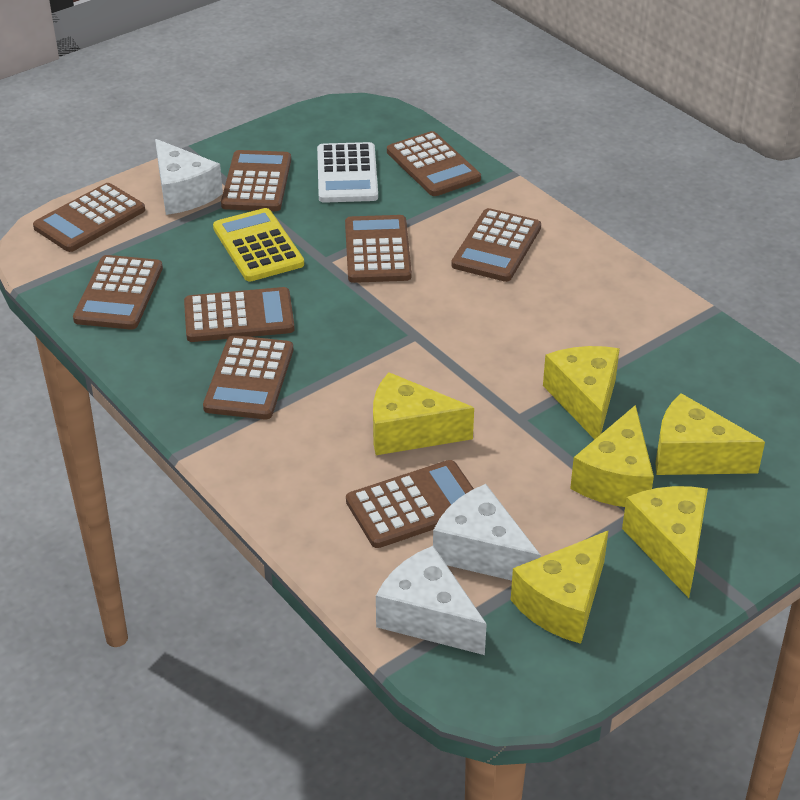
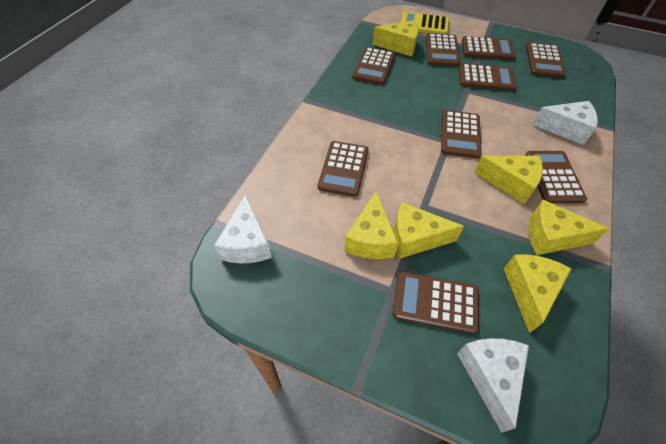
white calculator: 1 -> 0

